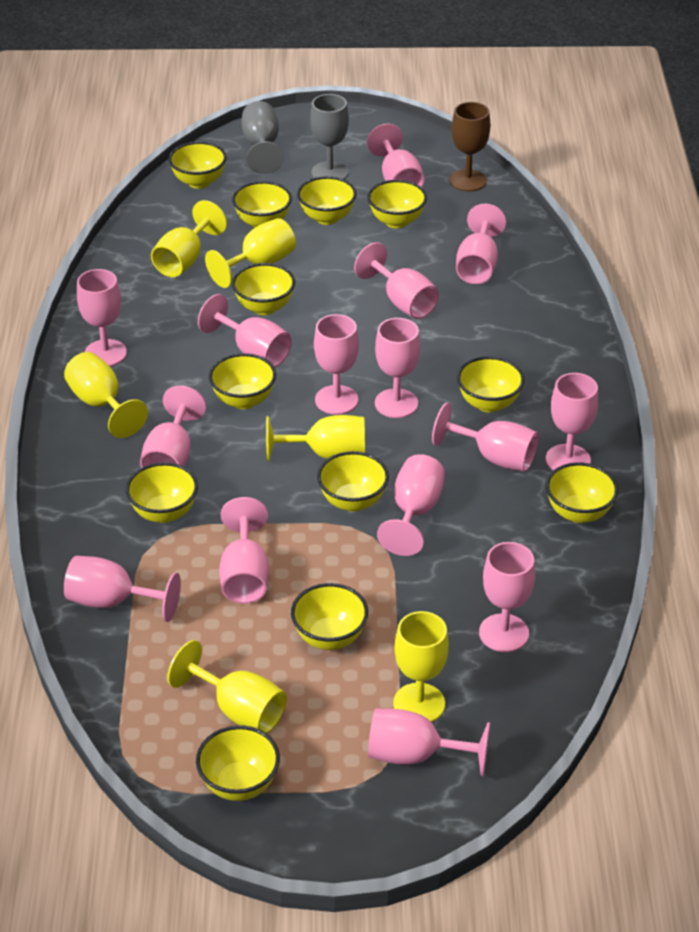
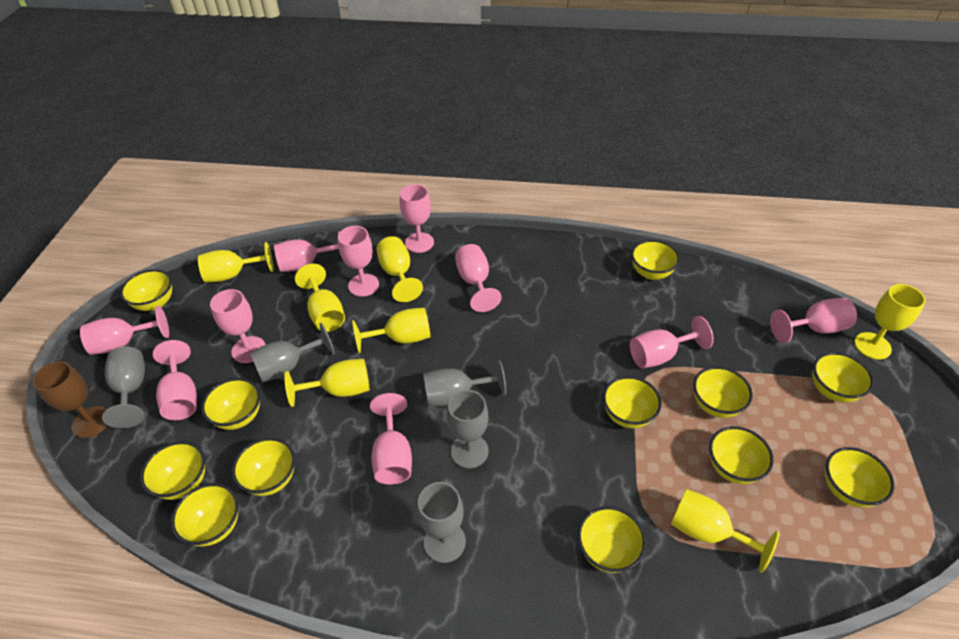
grey goblet: 2 -> 5
pink goblet: 15 -> 10
yellow goblet: 6 -> 7

